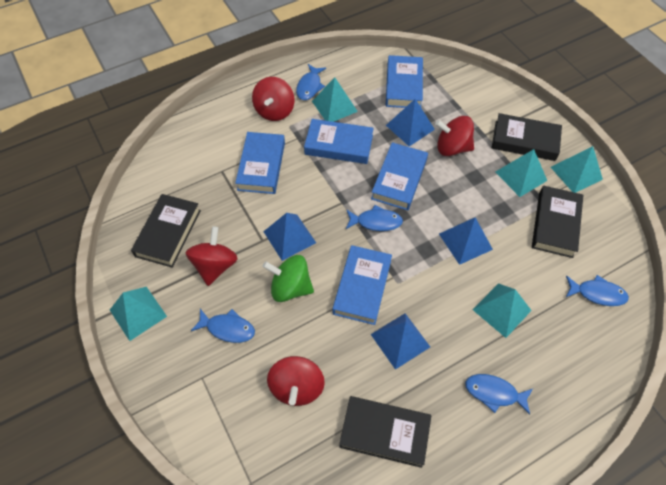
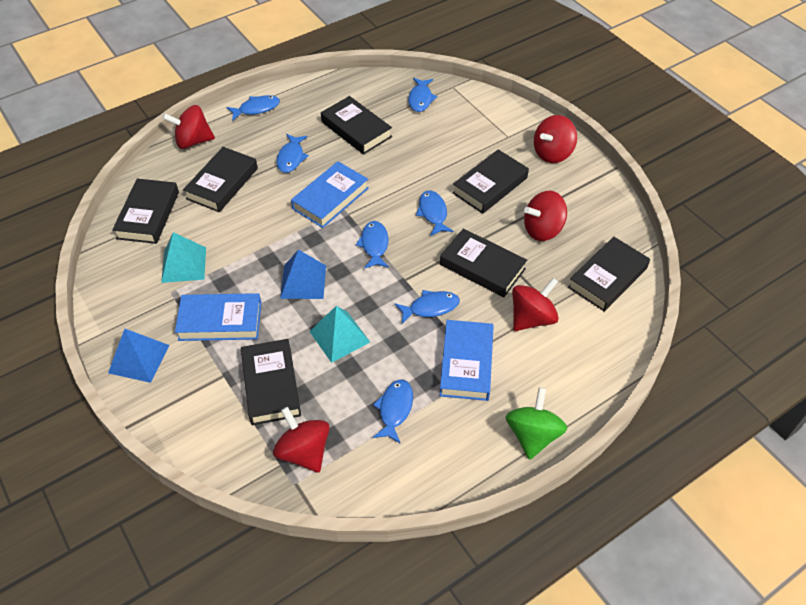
black book: 4 -> 7
blue book: 5 -> 3
blue fish: 5 -> 7
blue pyramid: 4 -> 2
red spinning top: 4 -> 5
turquoise pyramid: 5 -> 2

